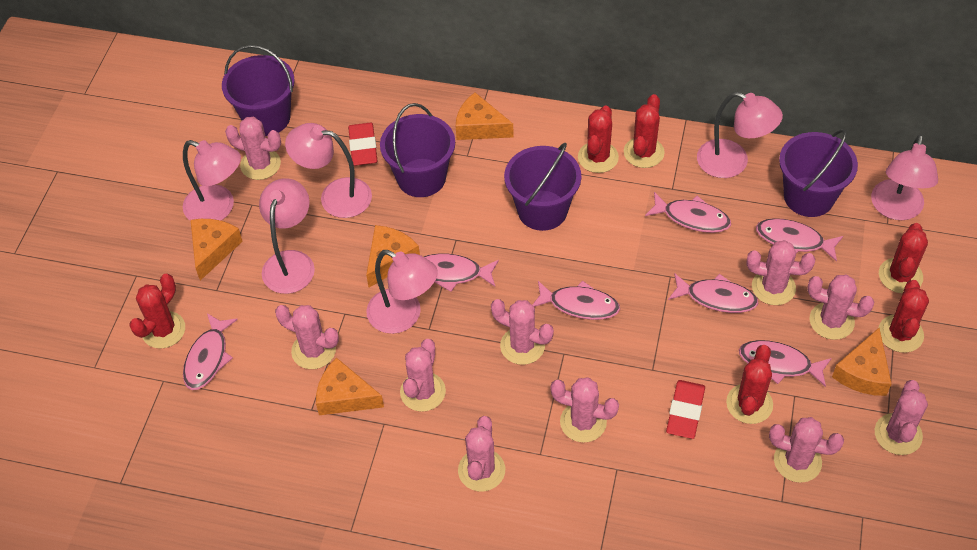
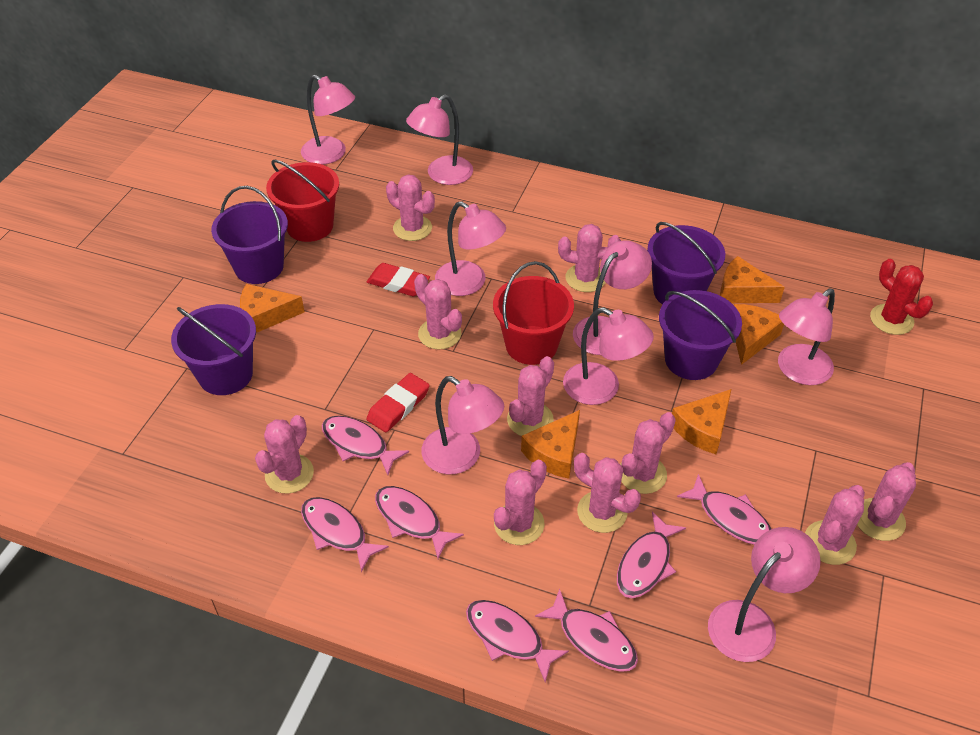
pink lamp: 6 -> 8
red bucket: 0 -> 2
red cactus: 6 -> 1

